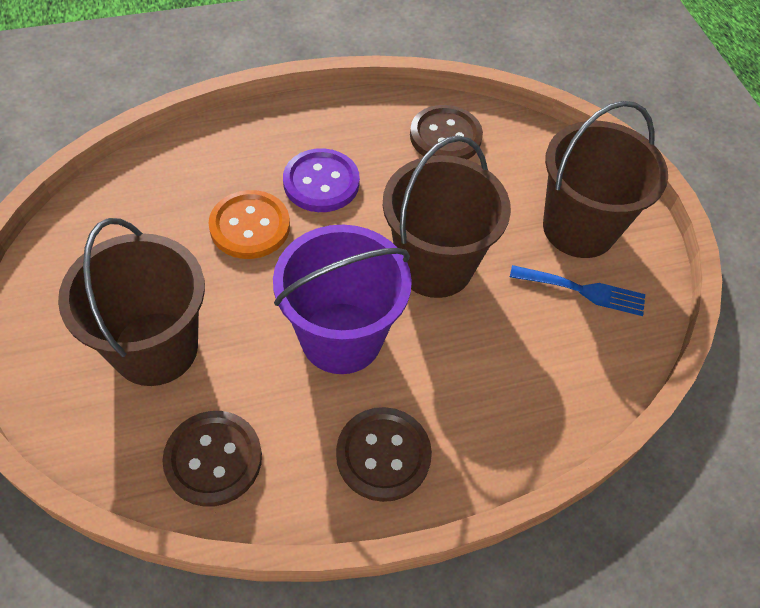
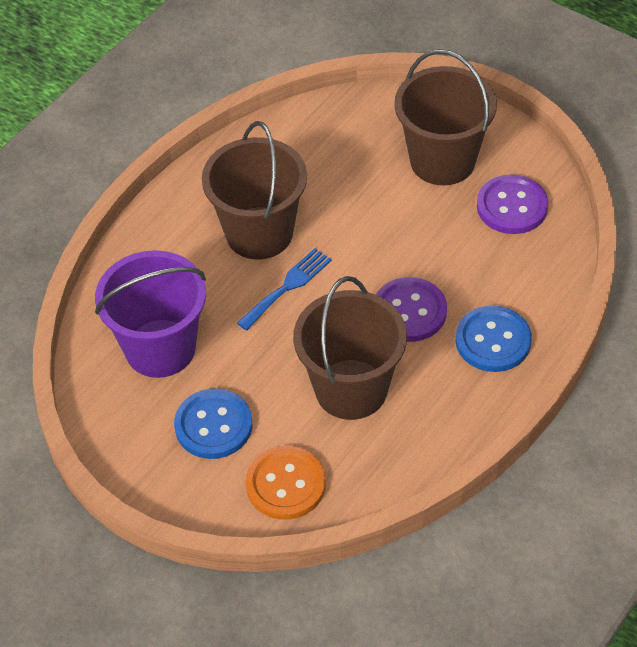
blue button: 0 -> 2
brown button: 3 -> 0
purple button: 1 -> 2

